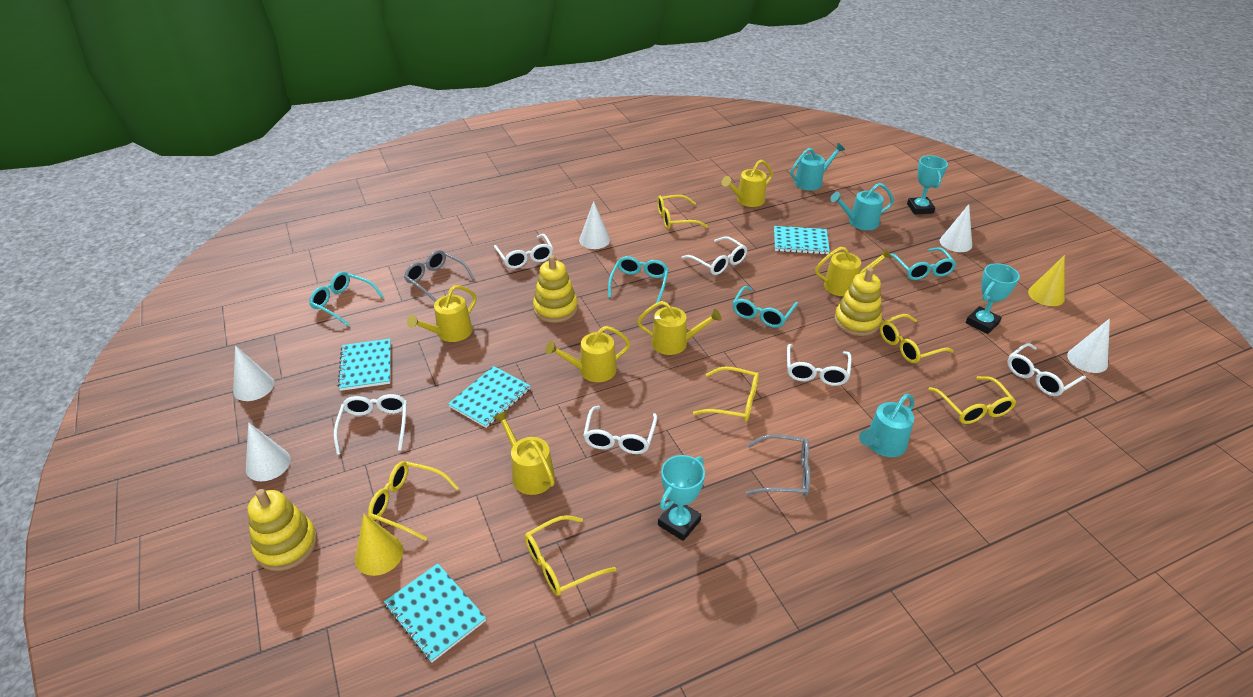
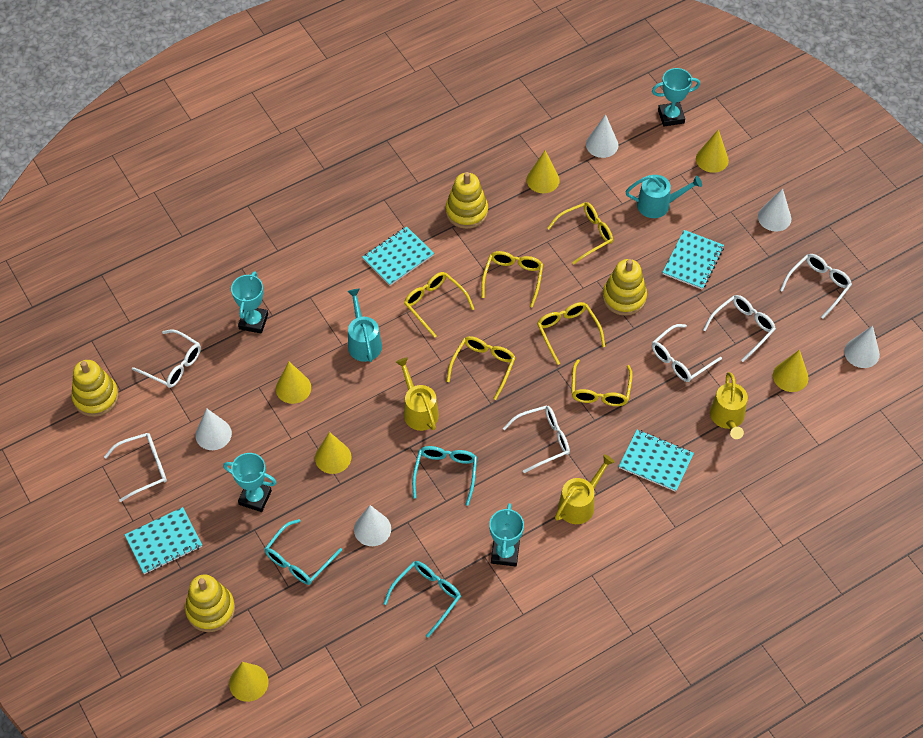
grey glasses: 2 -> 0
turquoise glasses: 4 -> 3
turquoise trophy: 3 -> 4
turquoise watering can: 3 -> 2
yellow cone: 2 -> 6
yellow stacking toy: 3 -> 4
yellow watering can: 6 -> 3

